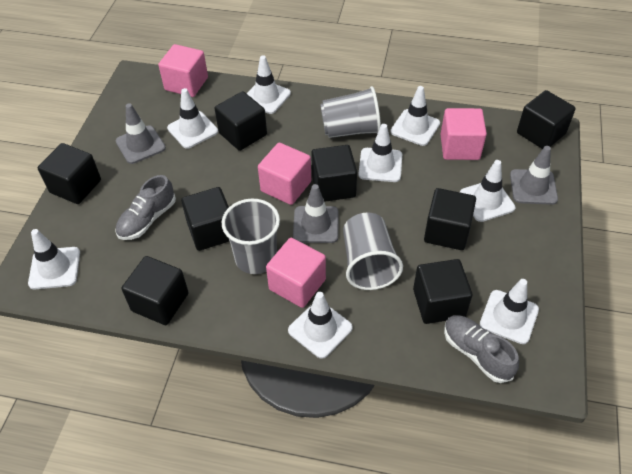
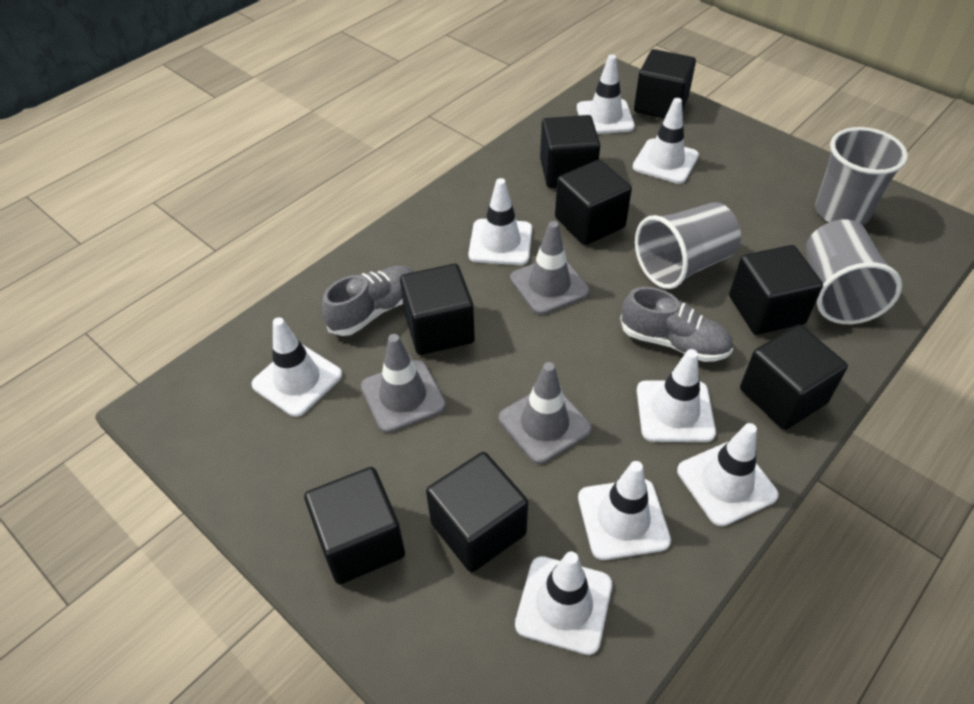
pink cube: 4 -> 0

